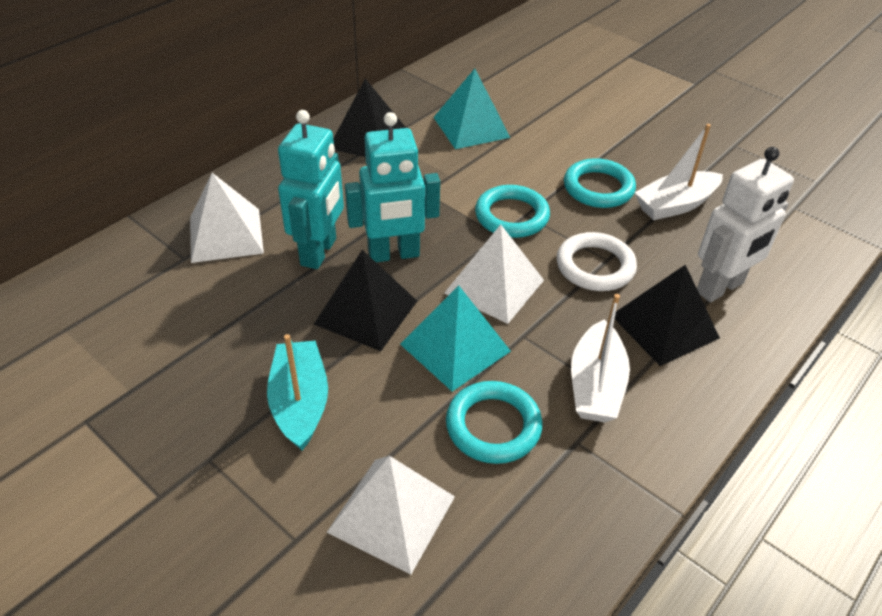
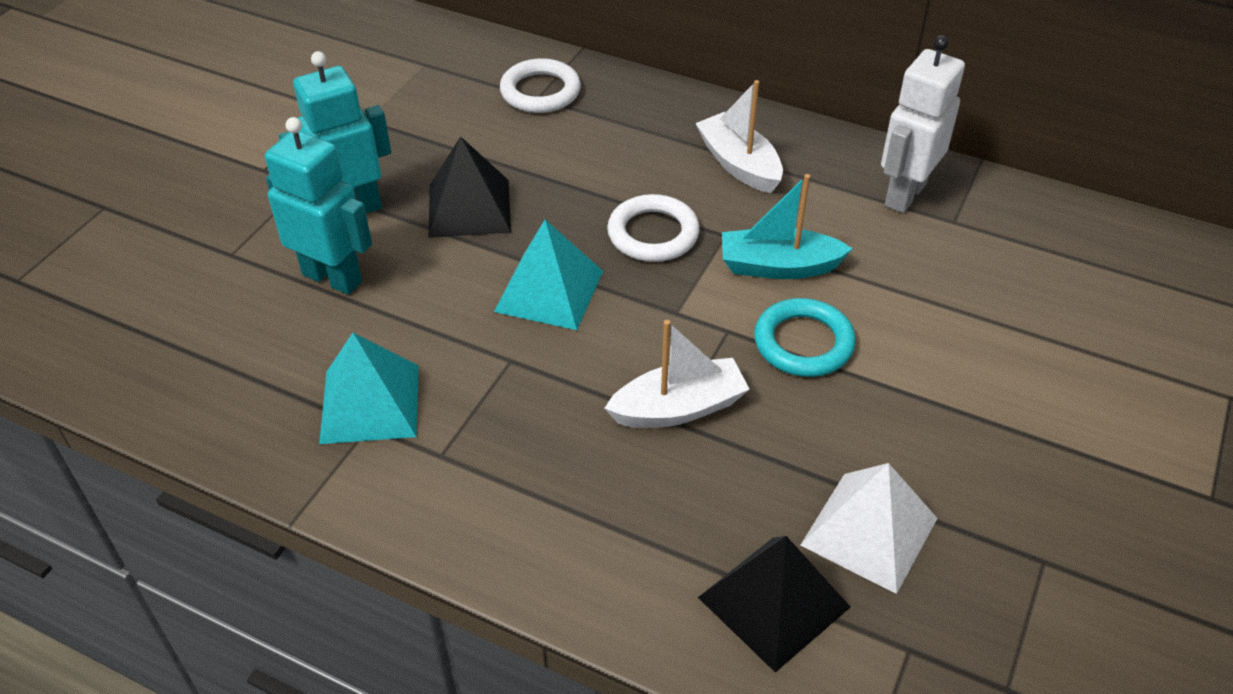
black pyramid: 3 -> 2
turquoise ring: 3 -> 1
white pyramid: 3 -> 1
white ring: 1 -> 2

